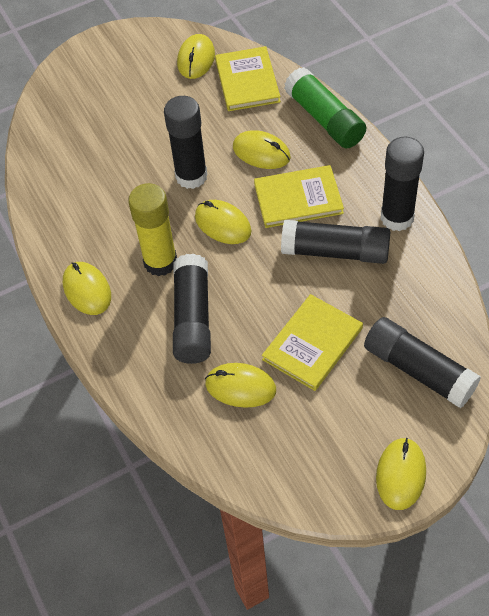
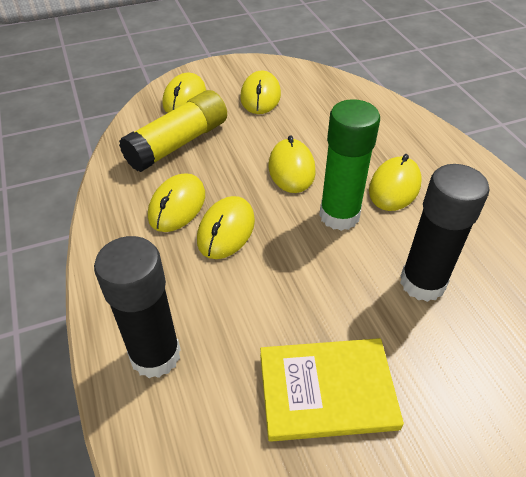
black glue stick: 5 -> 2
yellow book: 3 -> 1

